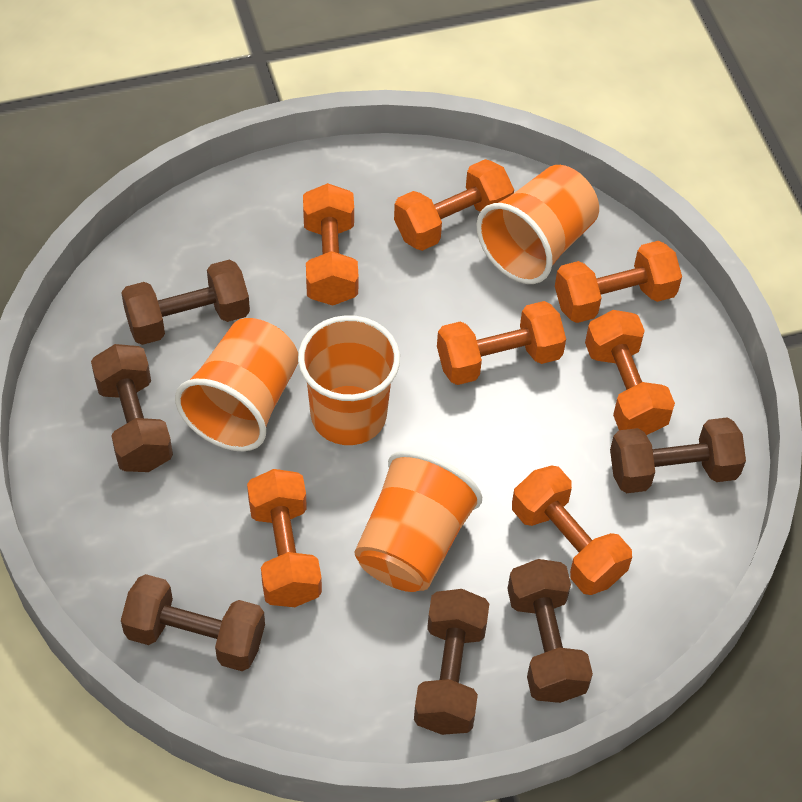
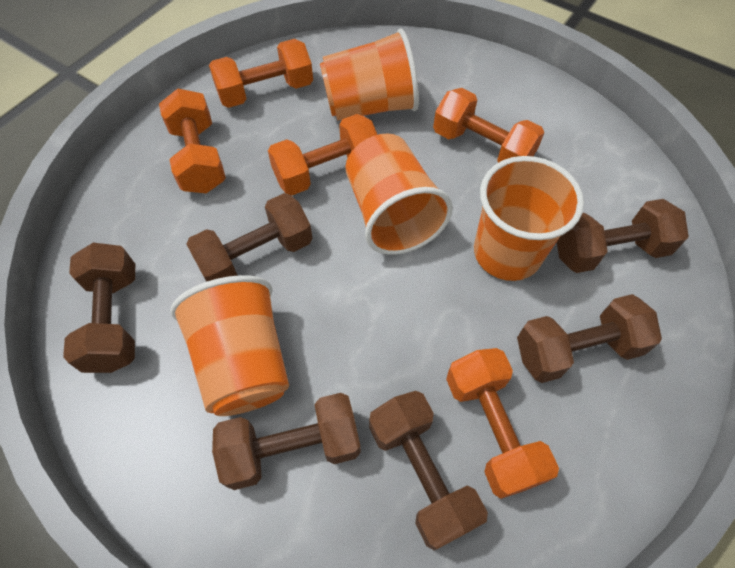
orange dumbbell: 7 -> 5

